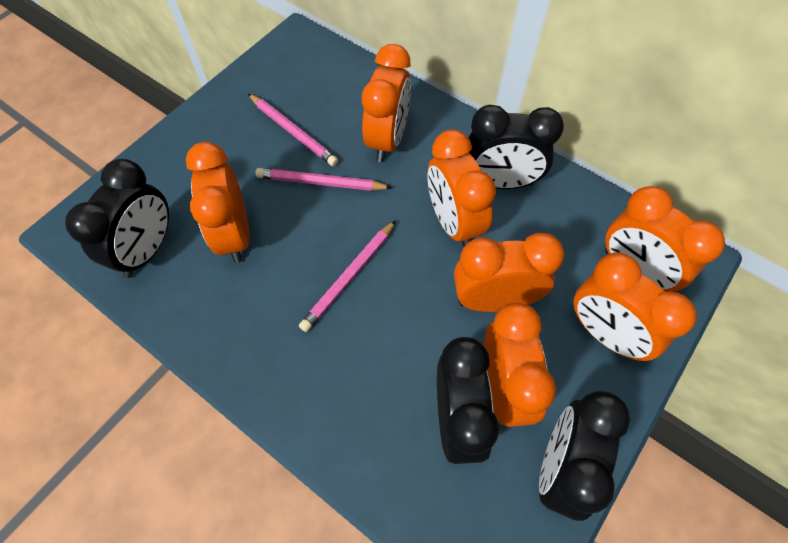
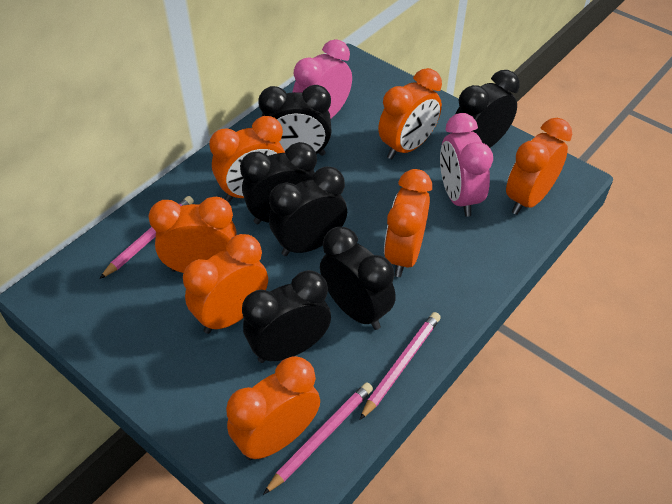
black clock: 4 -> 6
pink clock: 0 -> 2

